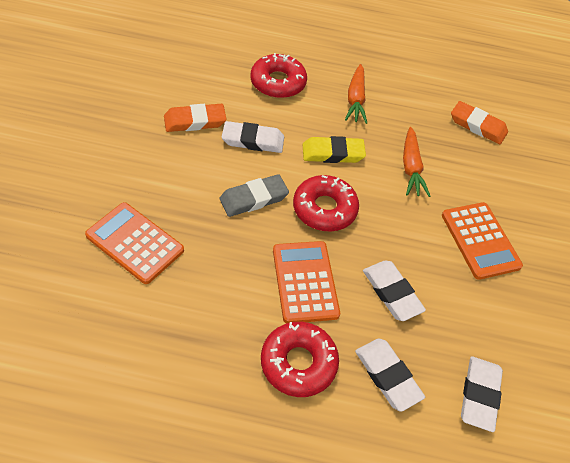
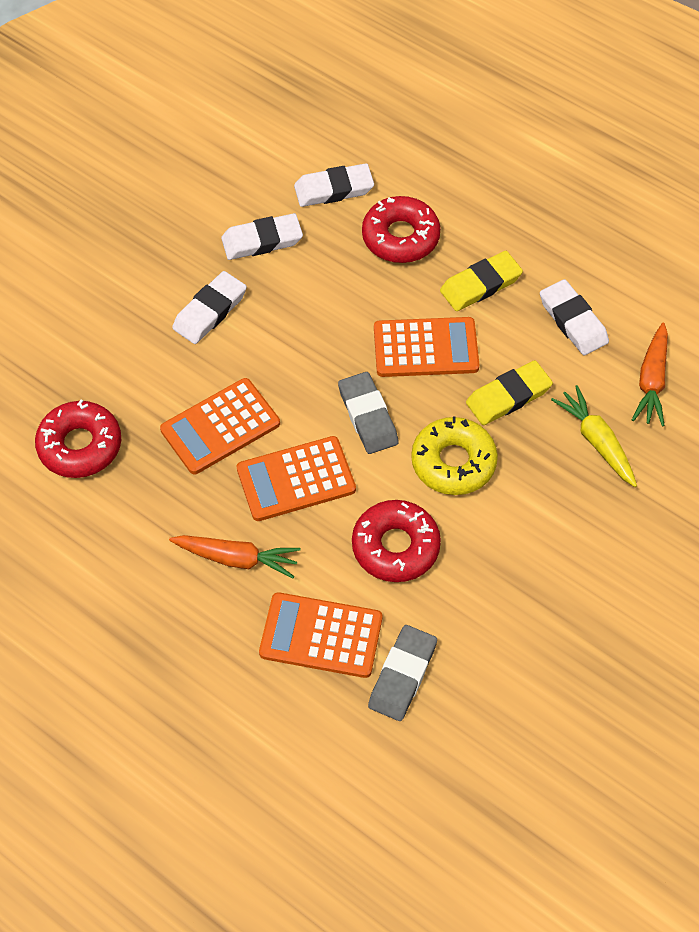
grey eraser: 1 -> 2
orange calculator: 3 -> 4
orange eraser: 2 -> 0
yellow carrot: 0 -> 1
yellow donut: 0 -> 1
yellow eraser: 1 -> 2

